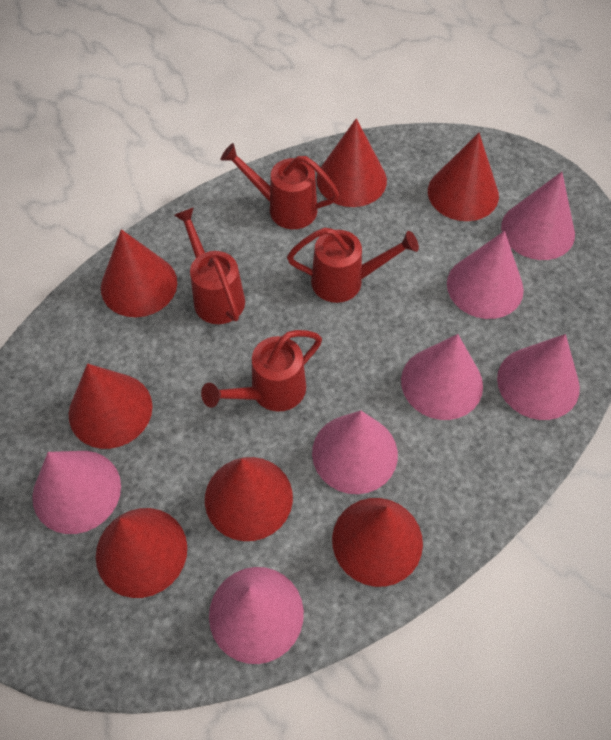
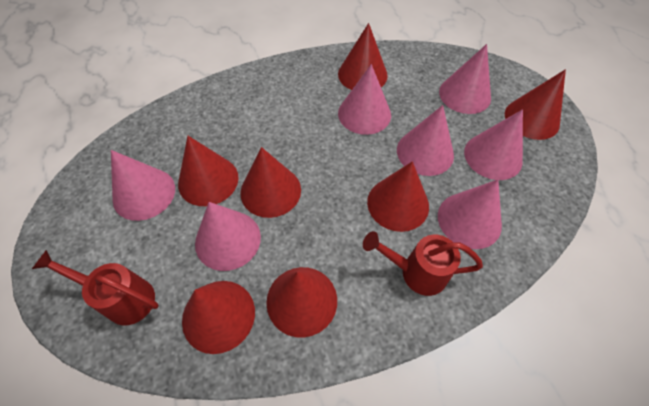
red watering can: 4 -> 2

